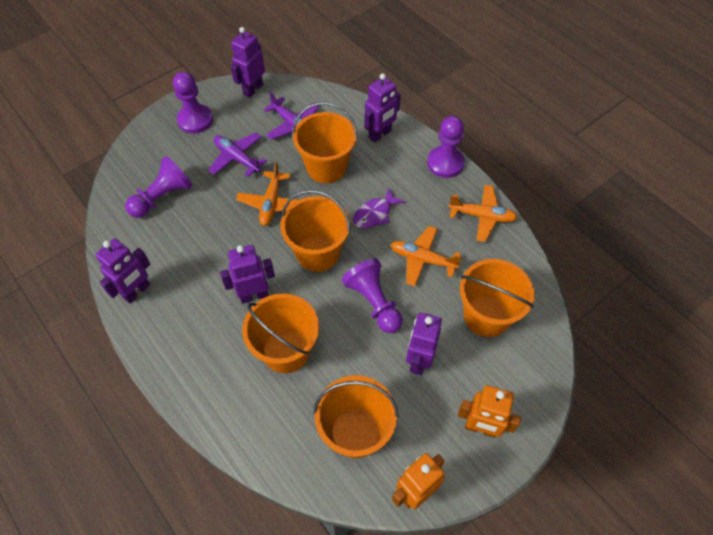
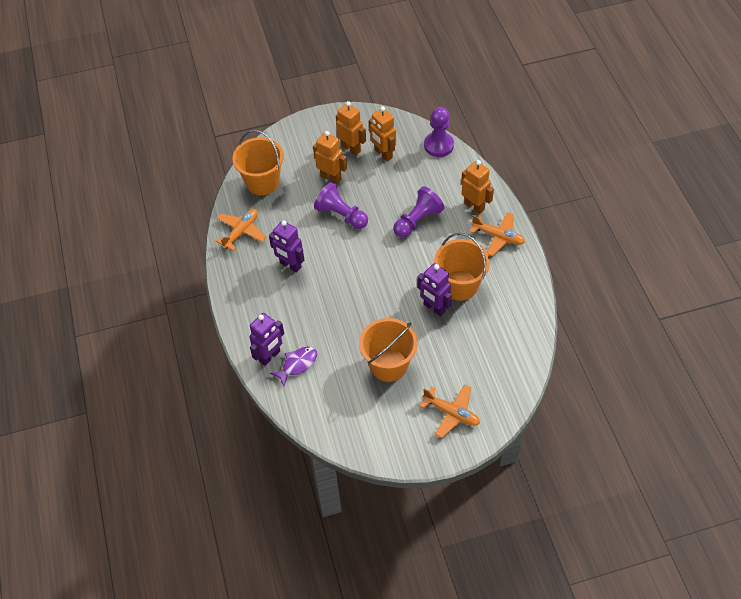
orange bucket: 5 -> 3
orange robot: 2 -> 4
purple pawn: 4 -> 3
purple plane: 2 -> 0
purple robot: 5 -> 3

